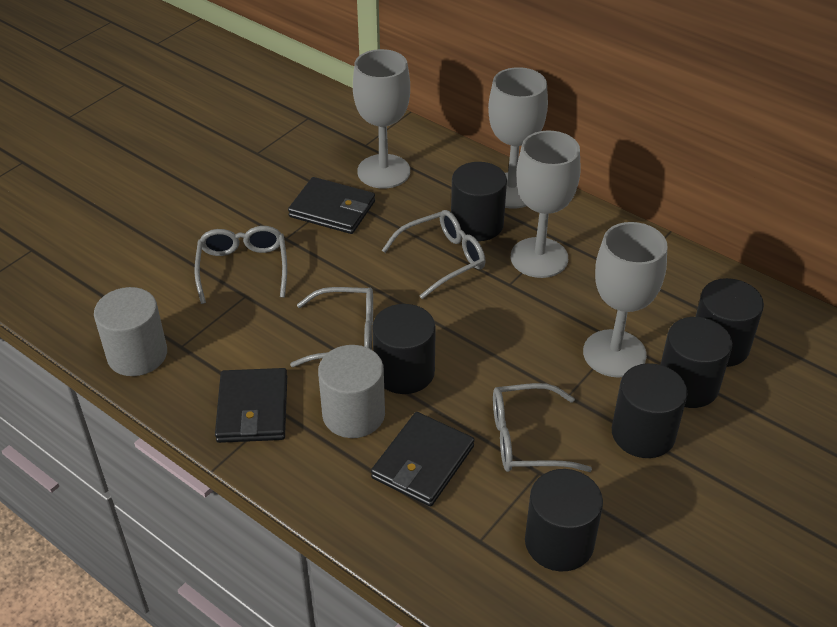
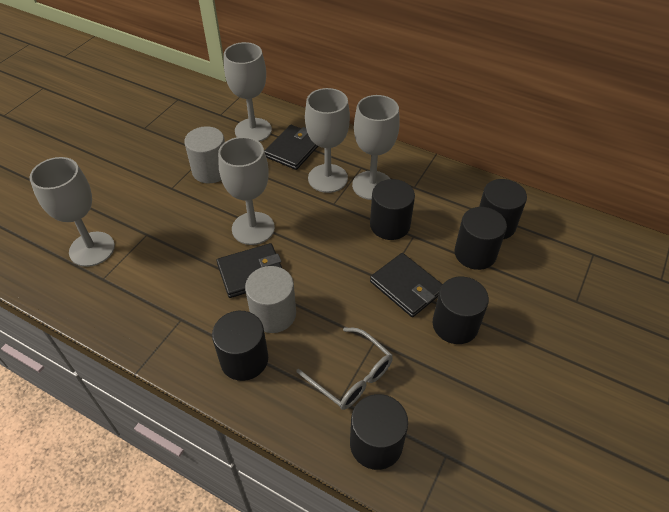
grey glasses: 4 -> 1
grey goblet: 4 -> 5

